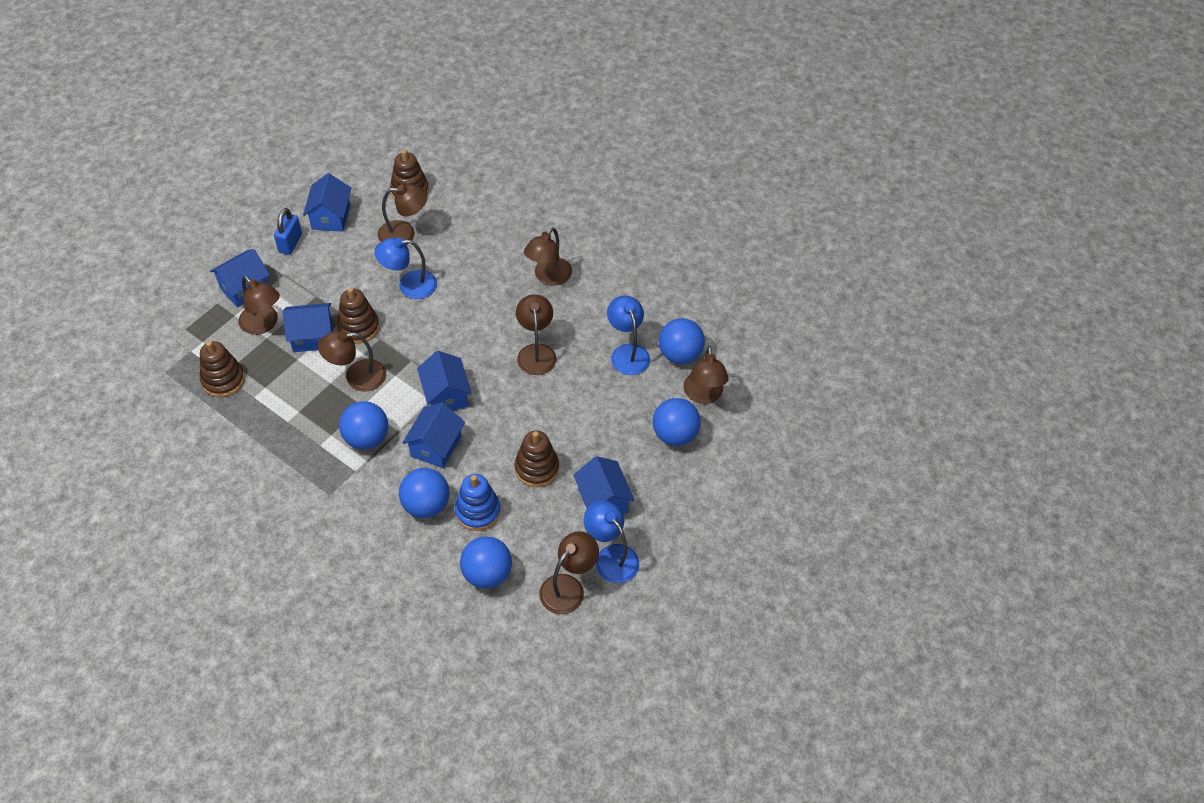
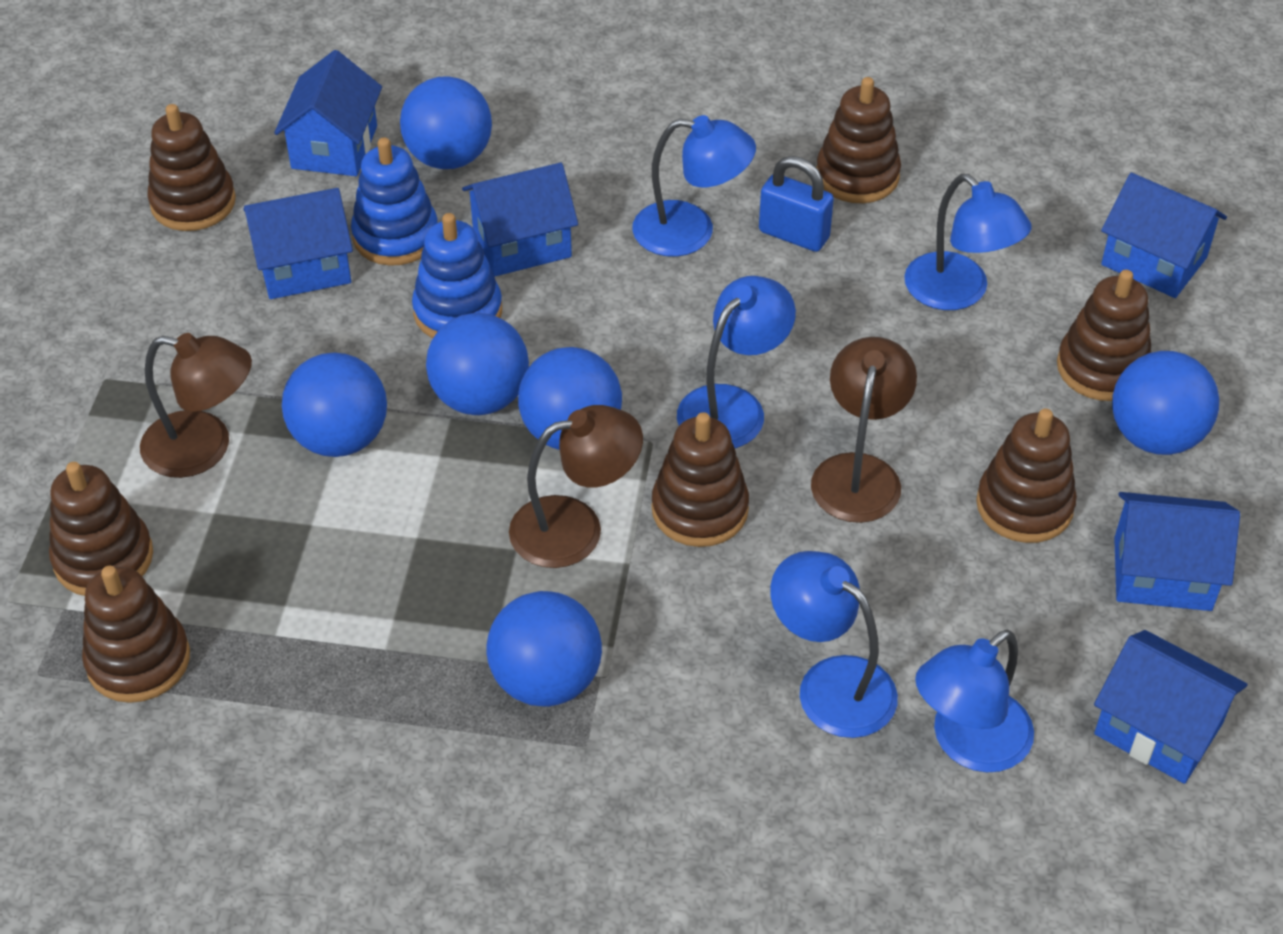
blue ball: 5 -> 6
blue lamp: 3 -> 5
blue stacking toy: 1 -> 2
brown lamp: 7 -> 3
brown stacking toy: 4 -> 7

